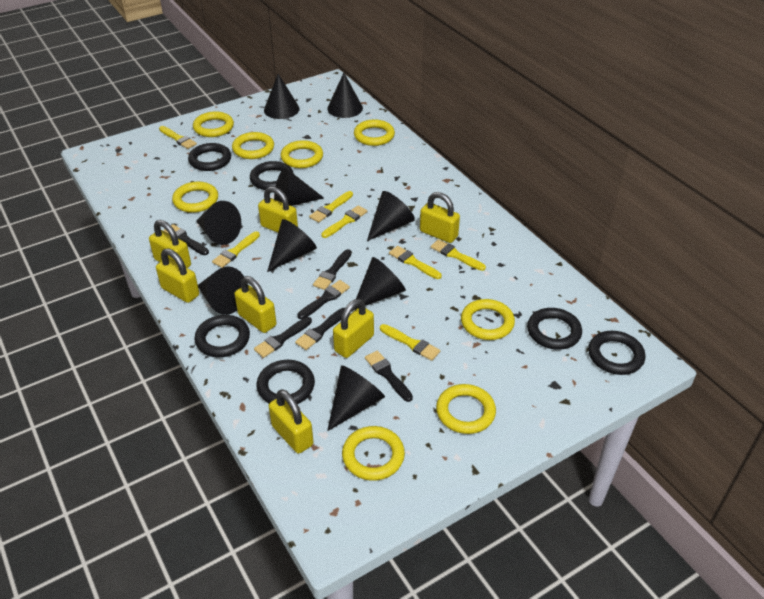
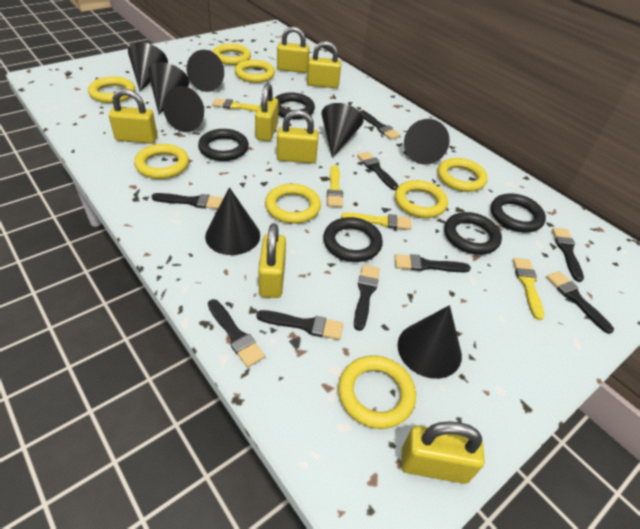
black brush: 6 -> 9
black cone: 9 -> 8
black ring: 6 -> 5
yellow brush: 7 -> 4

